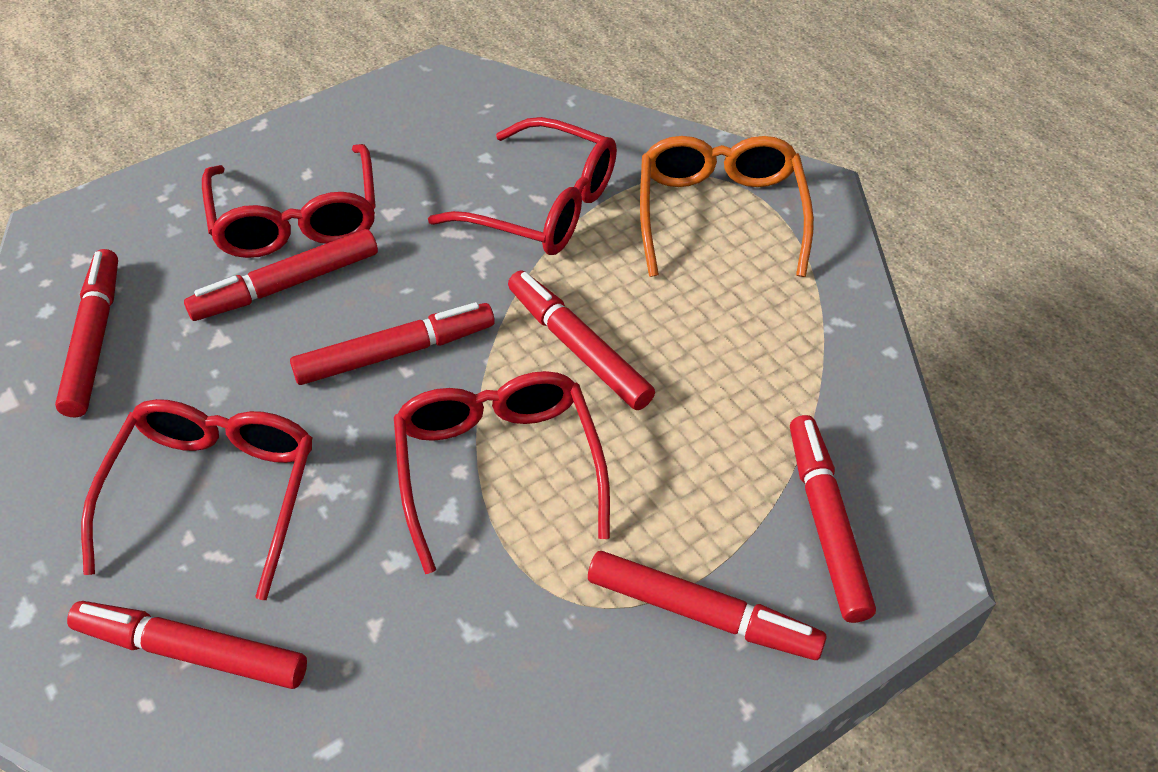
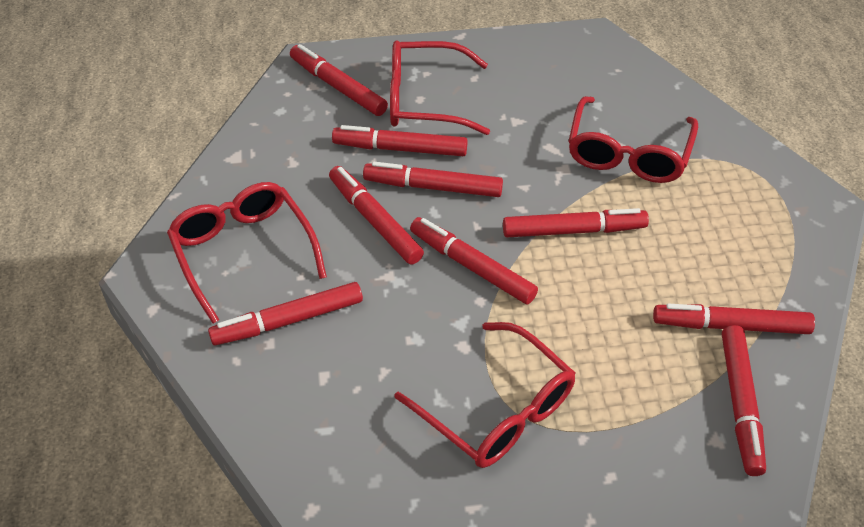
orange glasses: 1 -> 0
red marker: 7 -> 9

